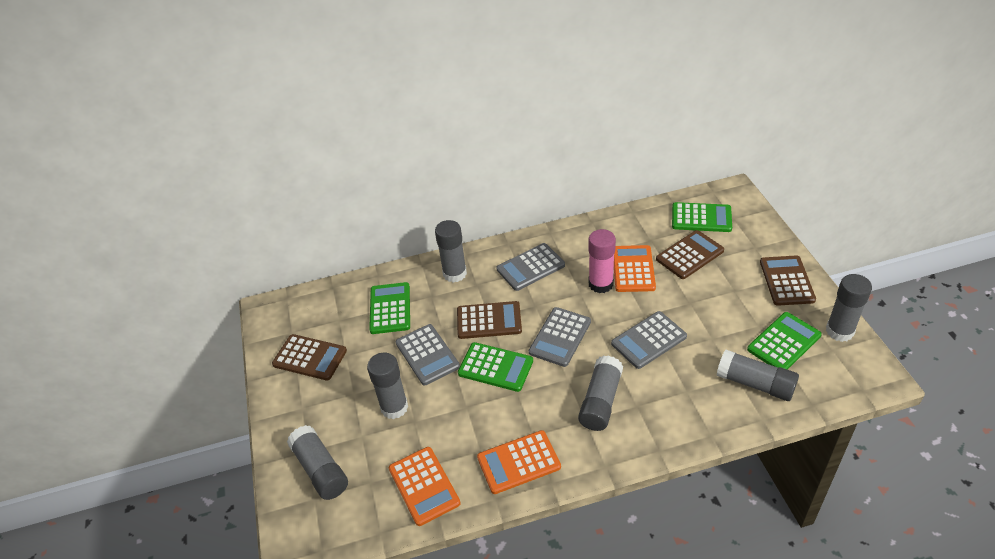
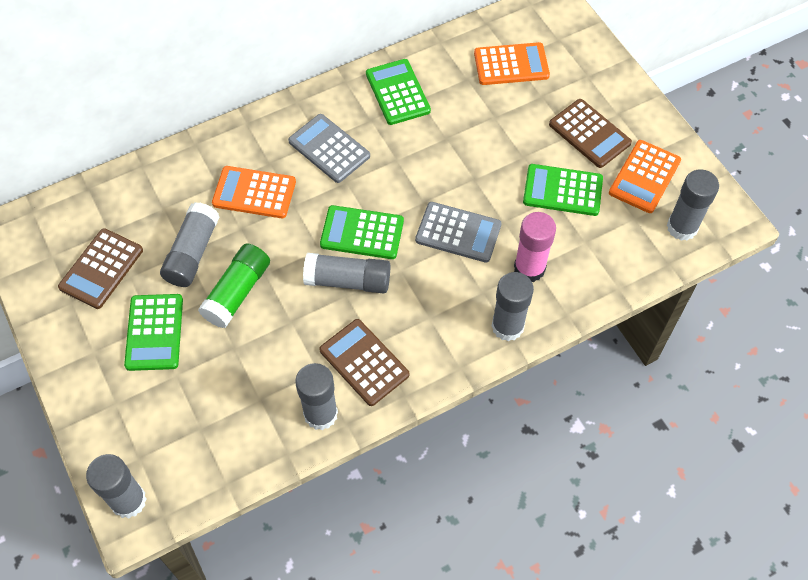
brown calculator: 4 -> 3
green glue stick: 0 -> 1
grey calculator: 4 -> 2

